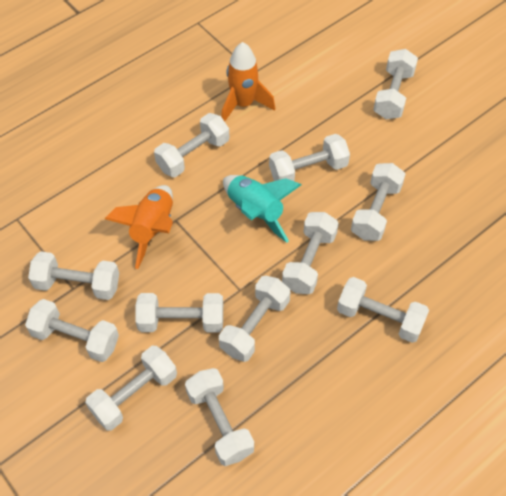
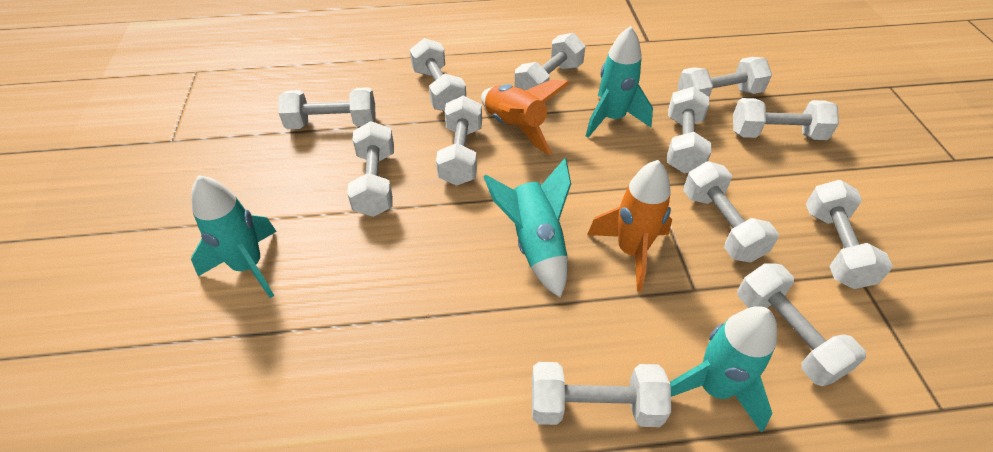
turquoise rocket: 1 -> 4

